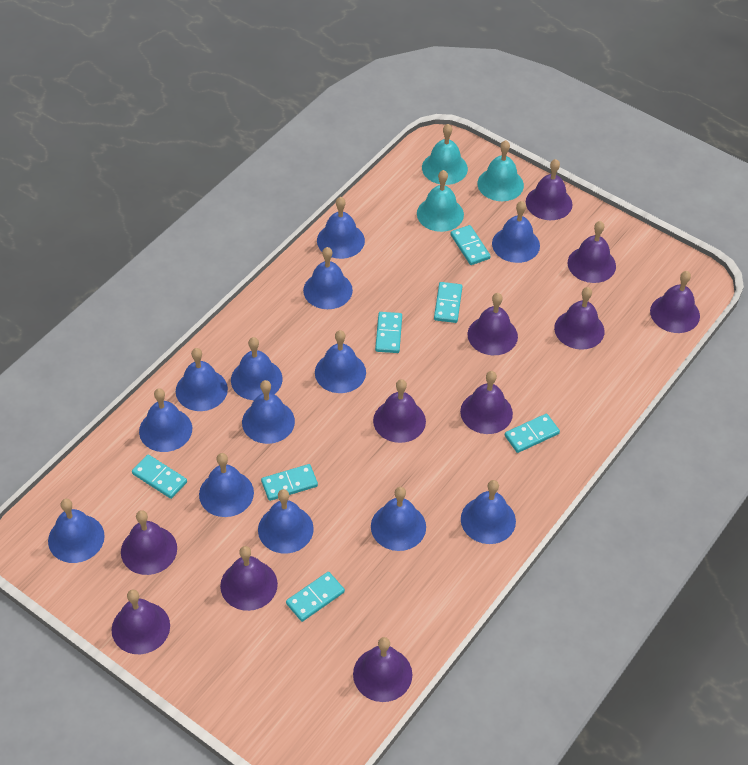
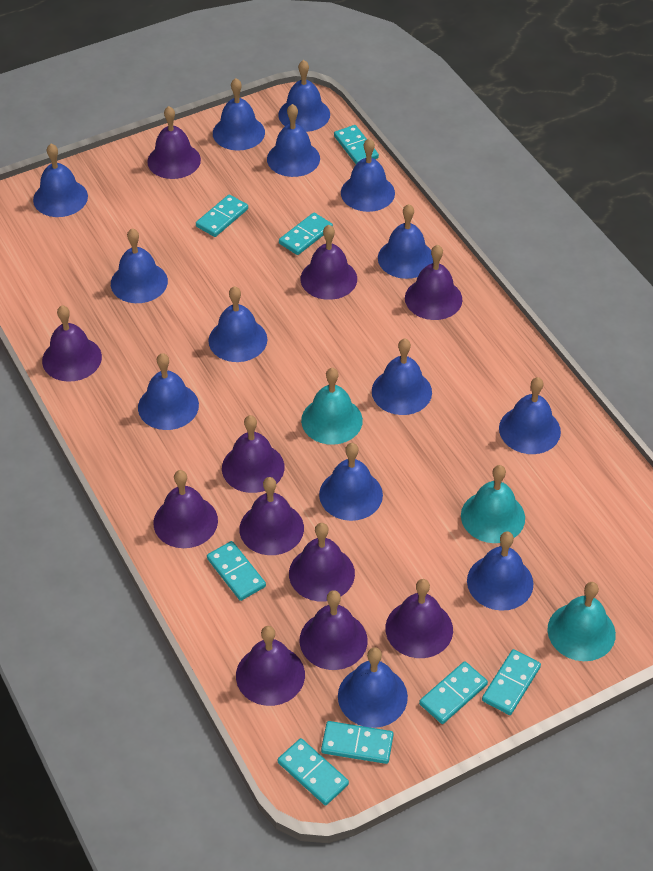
blue bell: 13 -> 14
turquoise domino: 7 -> 8

